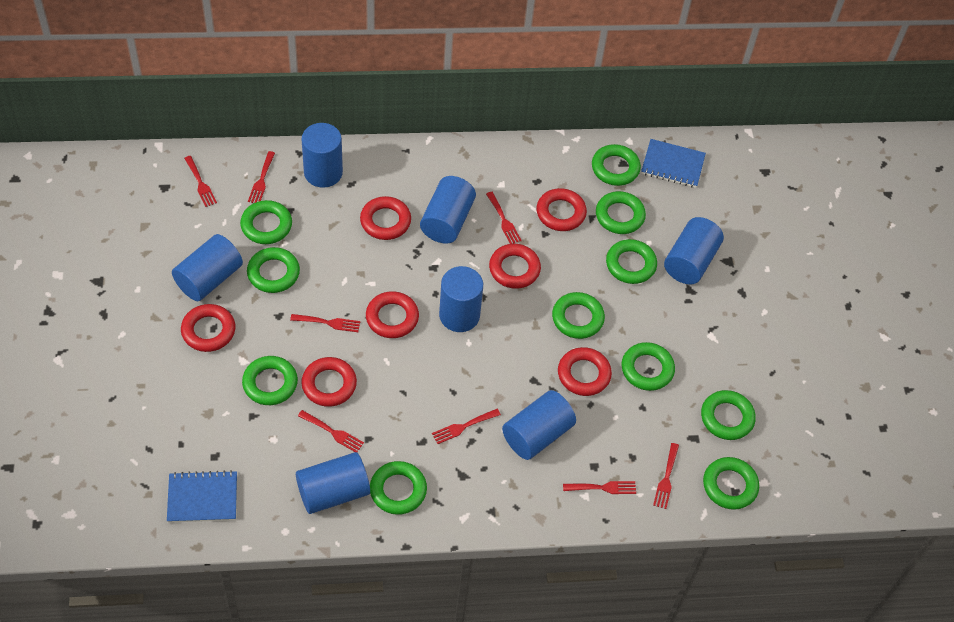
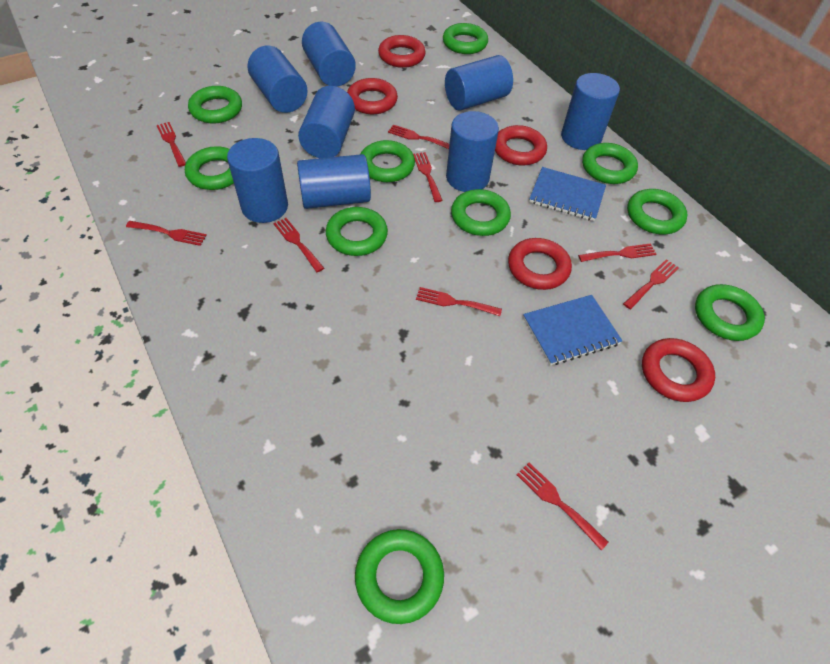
blue cylinder: 7 -> 8
green ring: 11 -> 10
red fork: 8 -> 9
red ring: 7 -> 5

